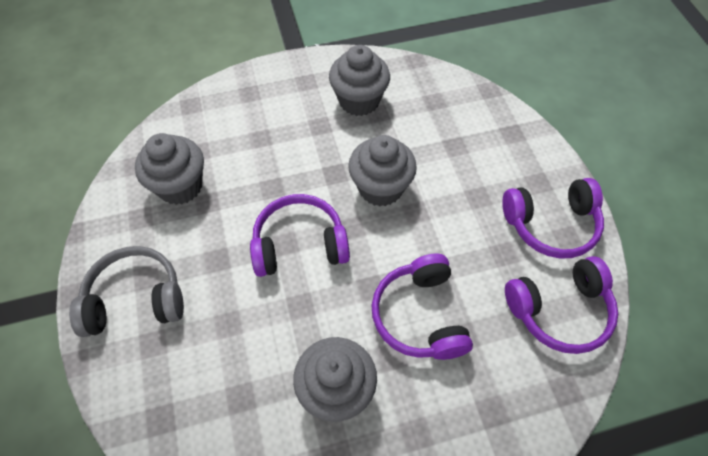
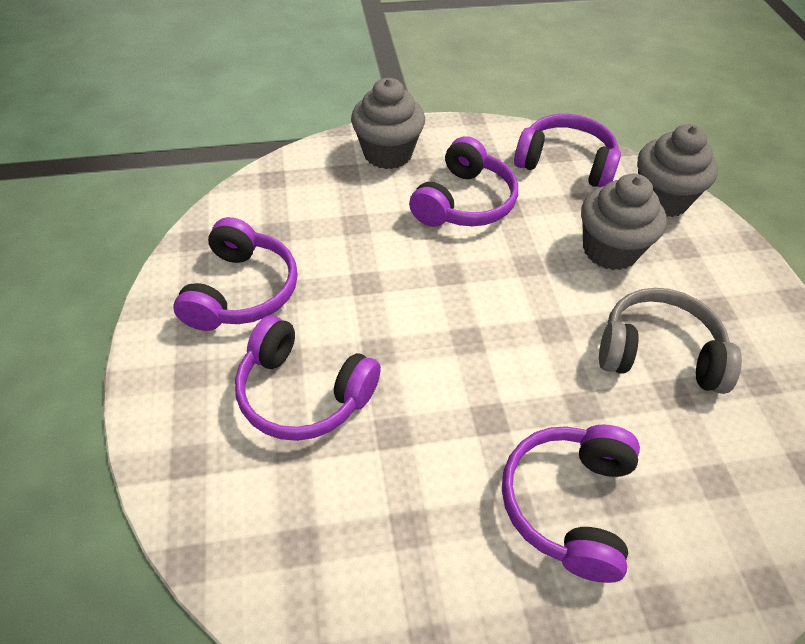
grey cupcake: 4 -> 3
purple headphones: 4 -> 5

